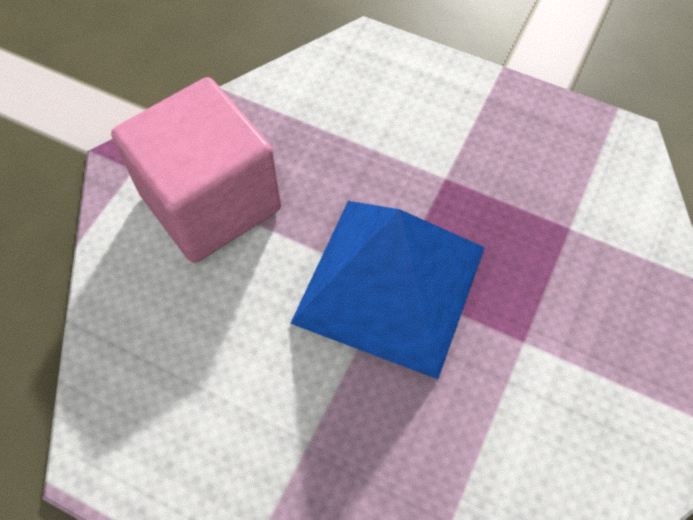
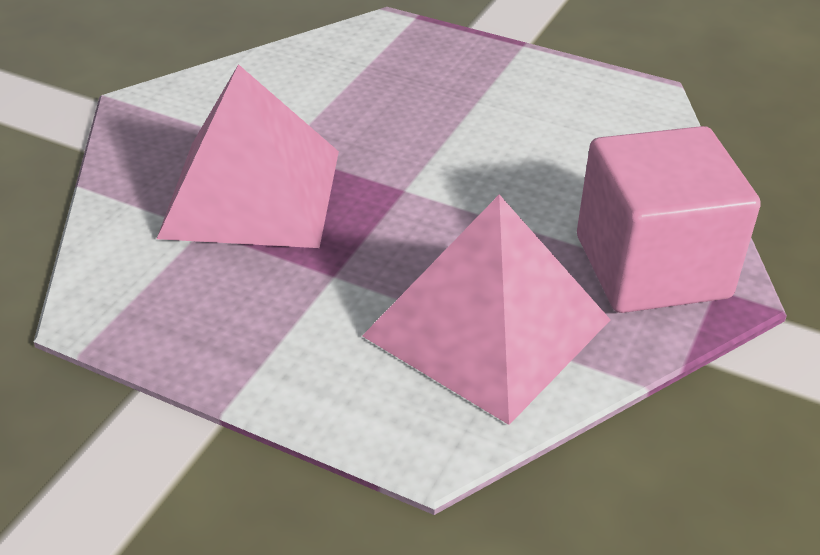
blue pyramid: 1 -> 0
pink pyramid: 0 -> 2

